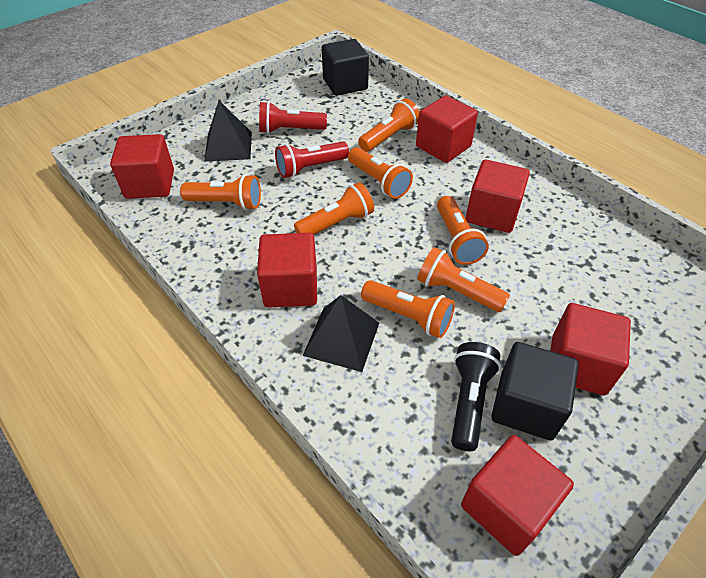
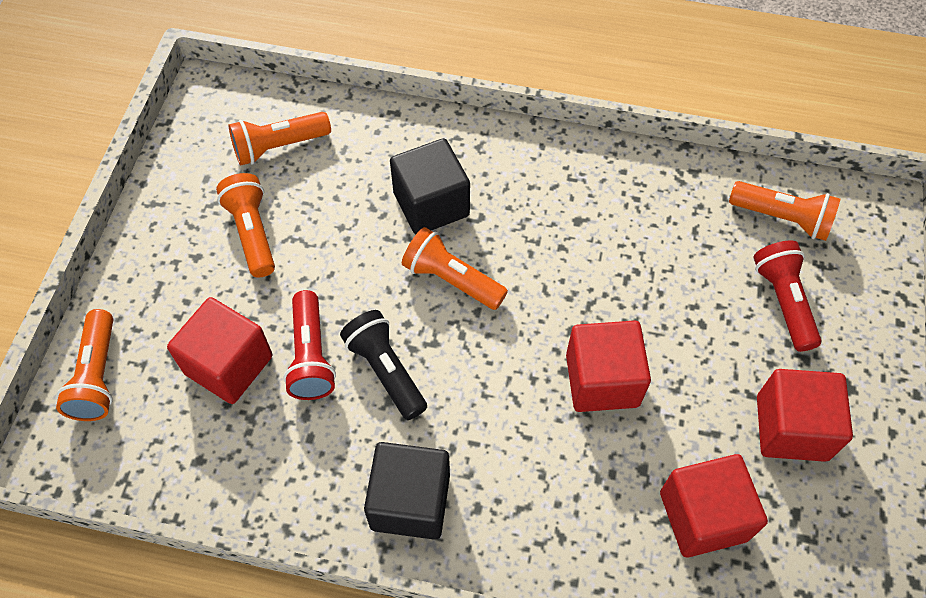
black pyramid: 2 -> 0
orange flashlight: 7 -> 5
red cube: 6 -> 4

